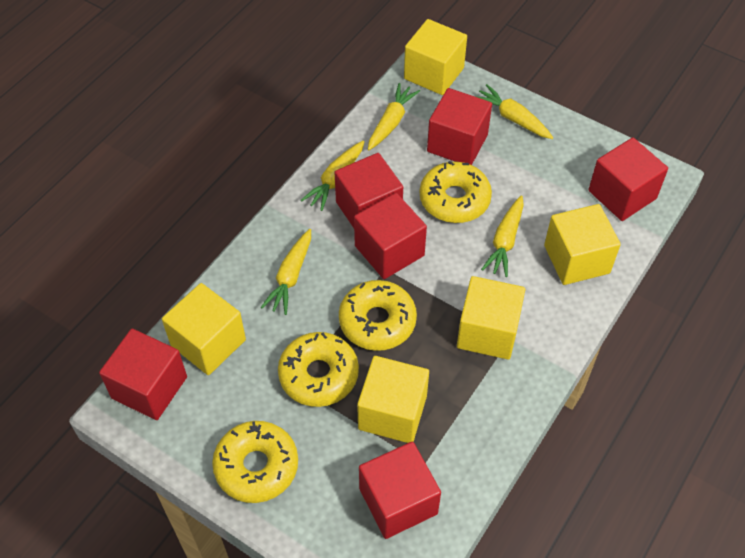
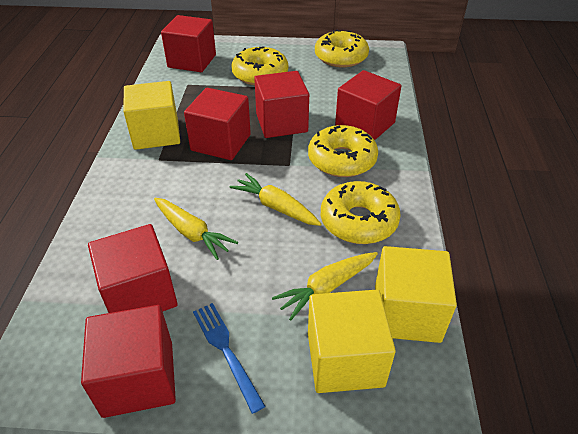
blue fork: 0 -> 1
yellow carrot: 5 -> 3
yellow cube: 5 -> 3

